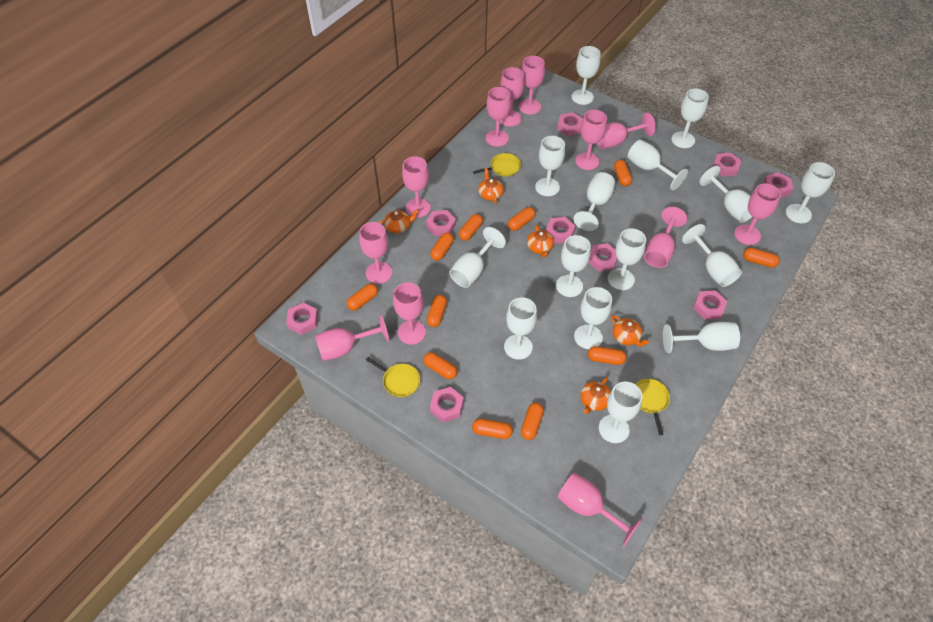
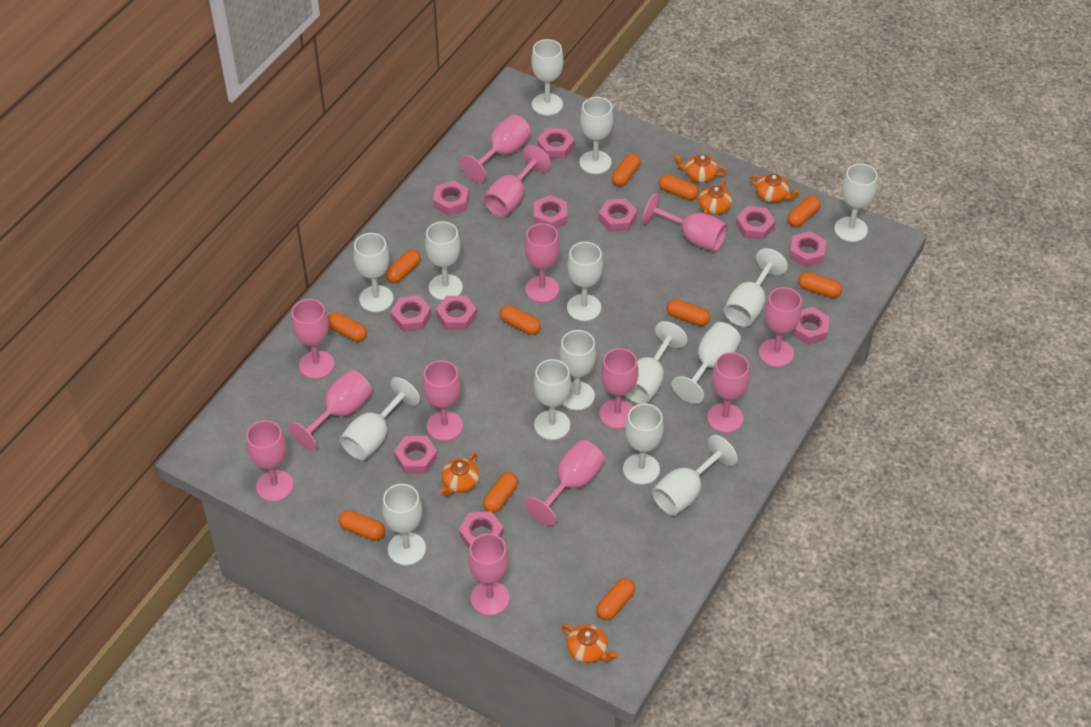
pink goblet: 12 -> 13
pink nut: 9 -> 11
yellow pan: 3 -> 0

